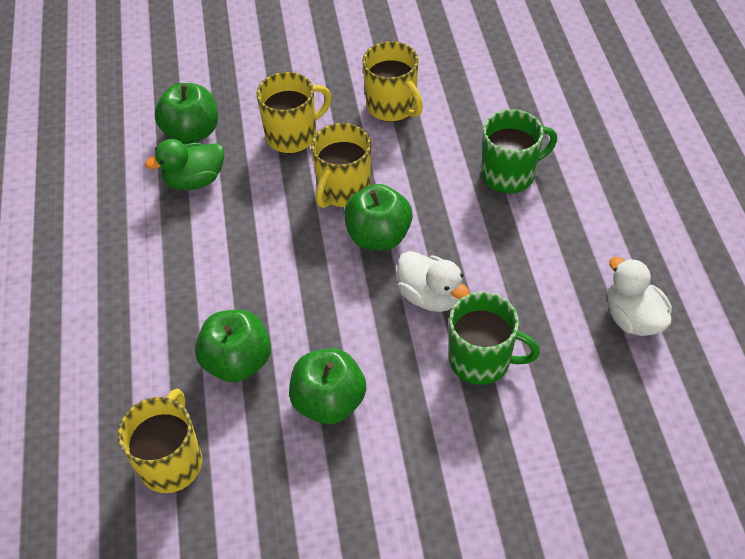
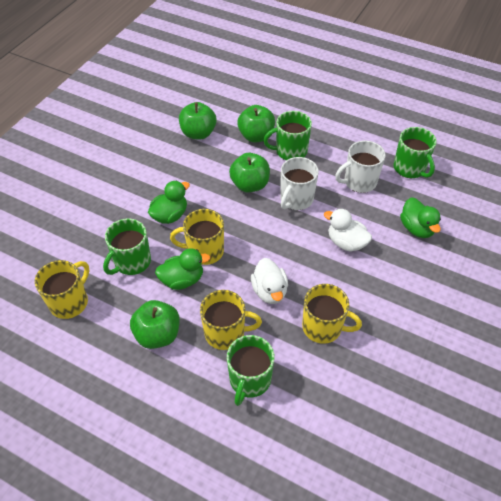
green duck: 1 -> 3
green mug: 2 -> 4
white mug: 0 -> 2

